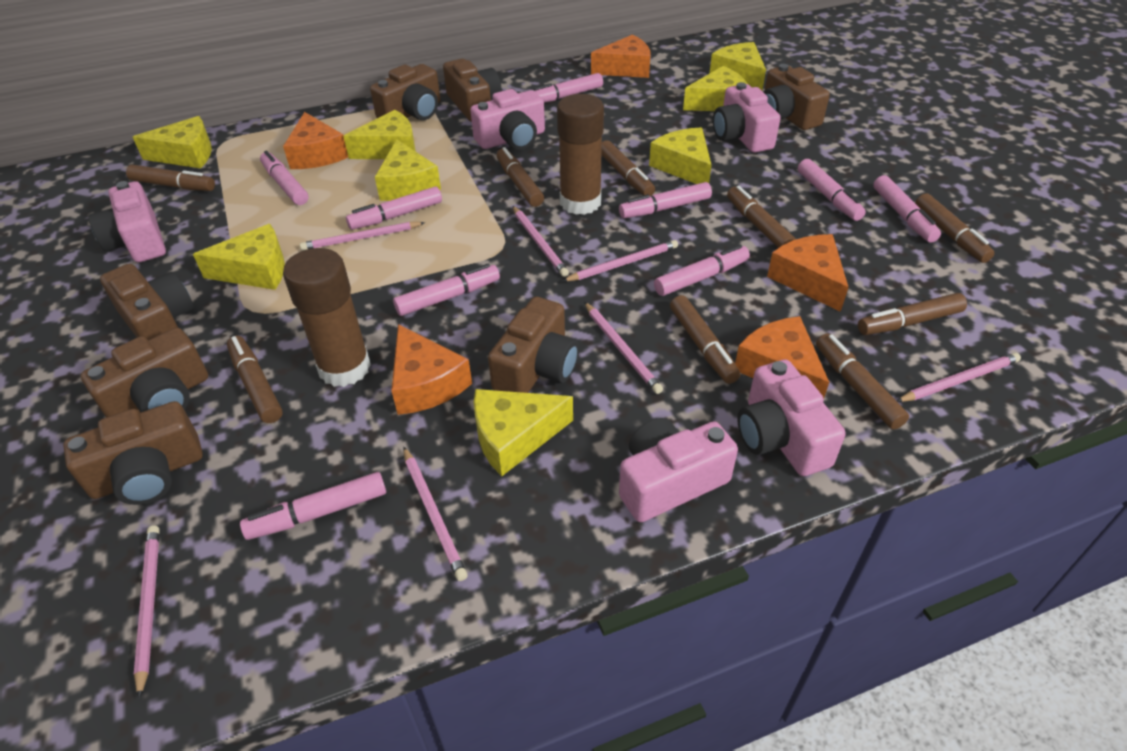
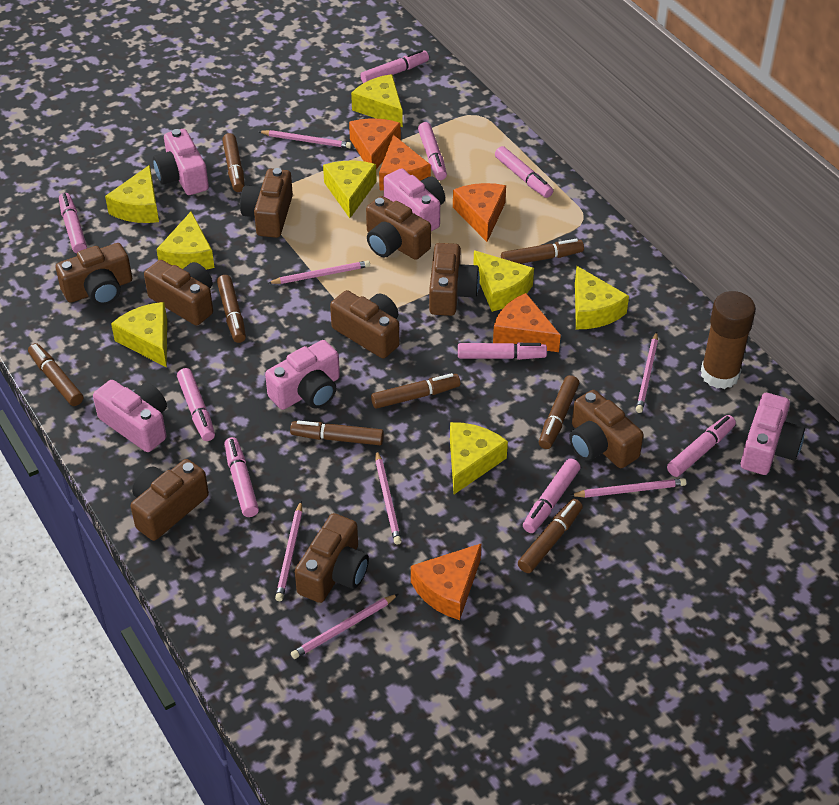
brown camera: 7 -> 9
brown glue stick: 2 -> 1
brown marker: 9 -> 8

